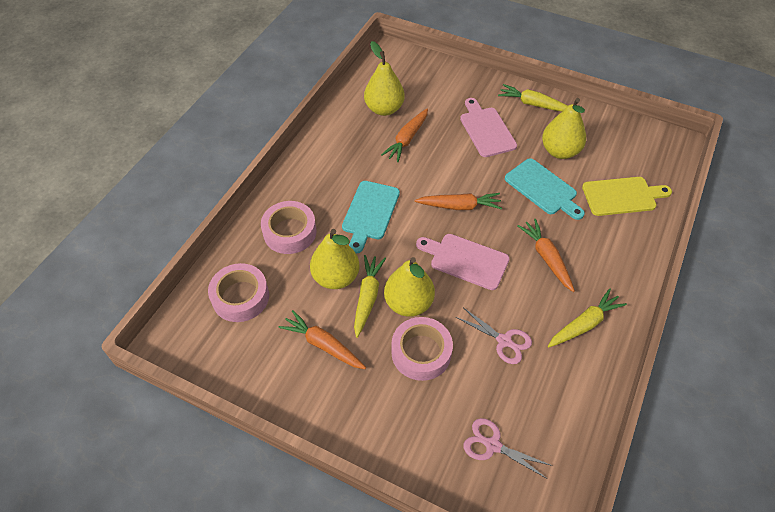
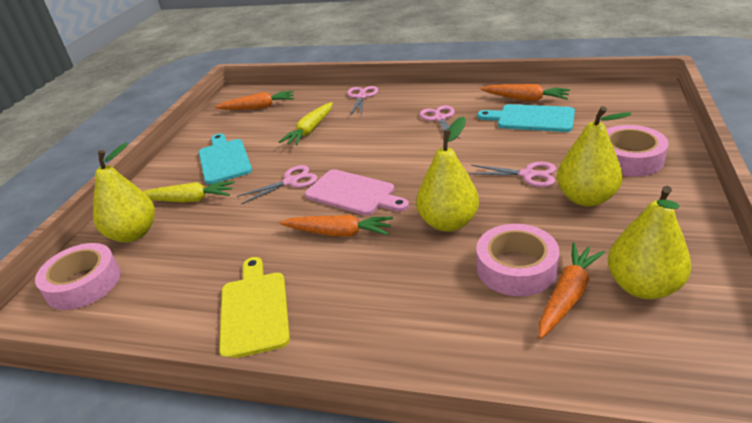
pink cutting board: 2 -> 1
pink scissors: 2 -> 4
yellow carrot: 3 -> 2

